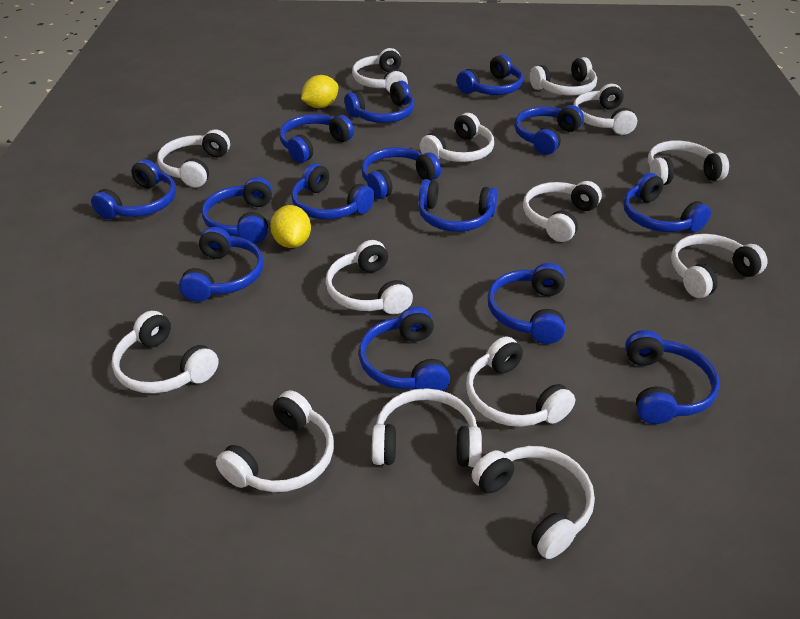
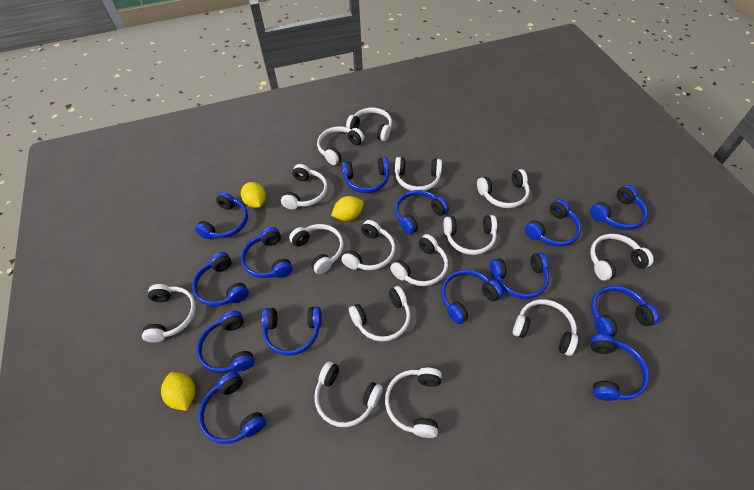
white headphones: 14 -> 15
yellow lemon: 2 -> 3

